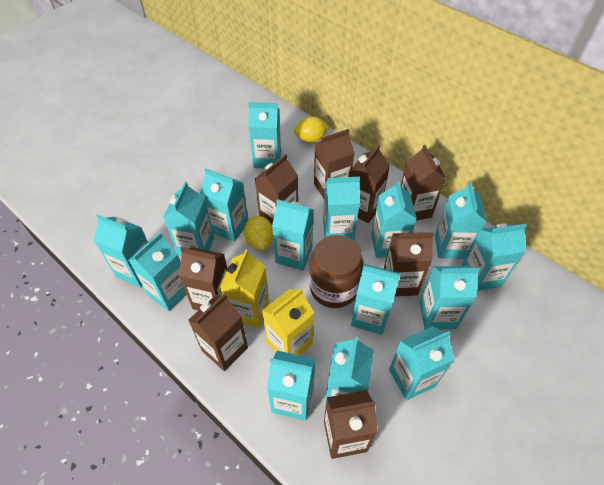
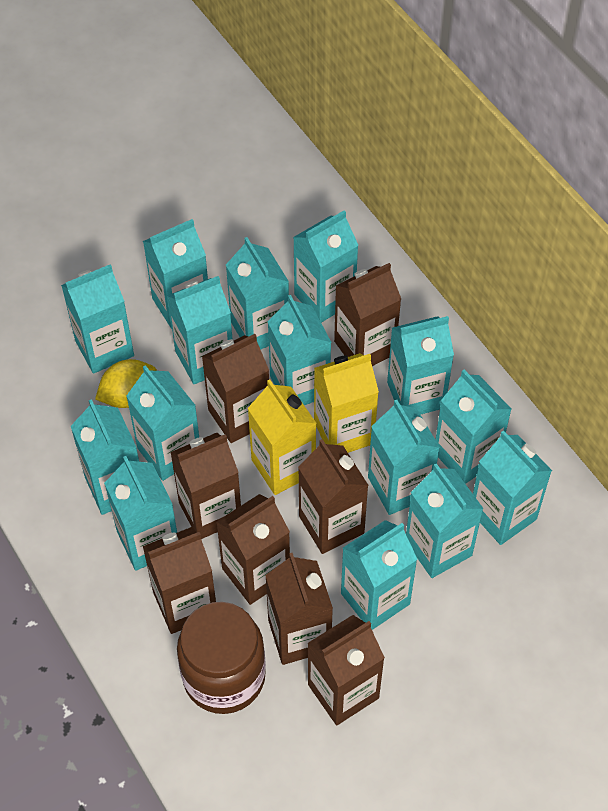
yellow lemon: 2 -> 1

